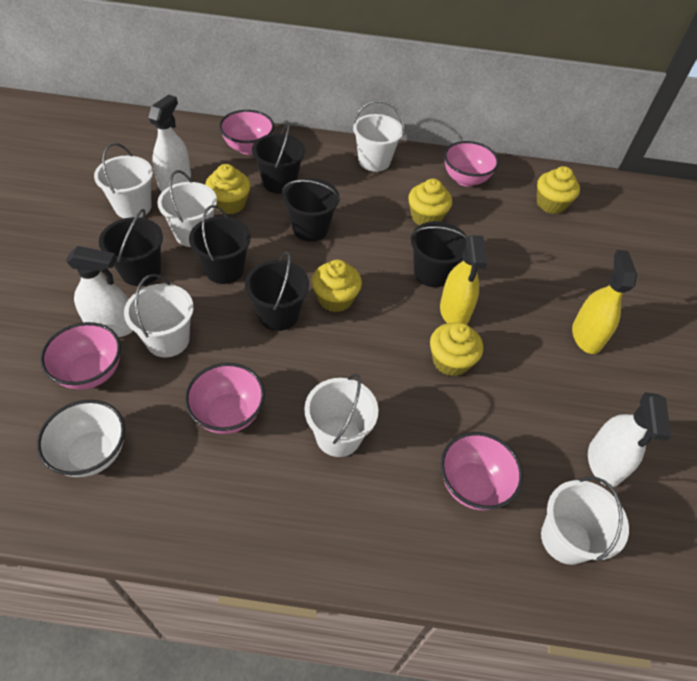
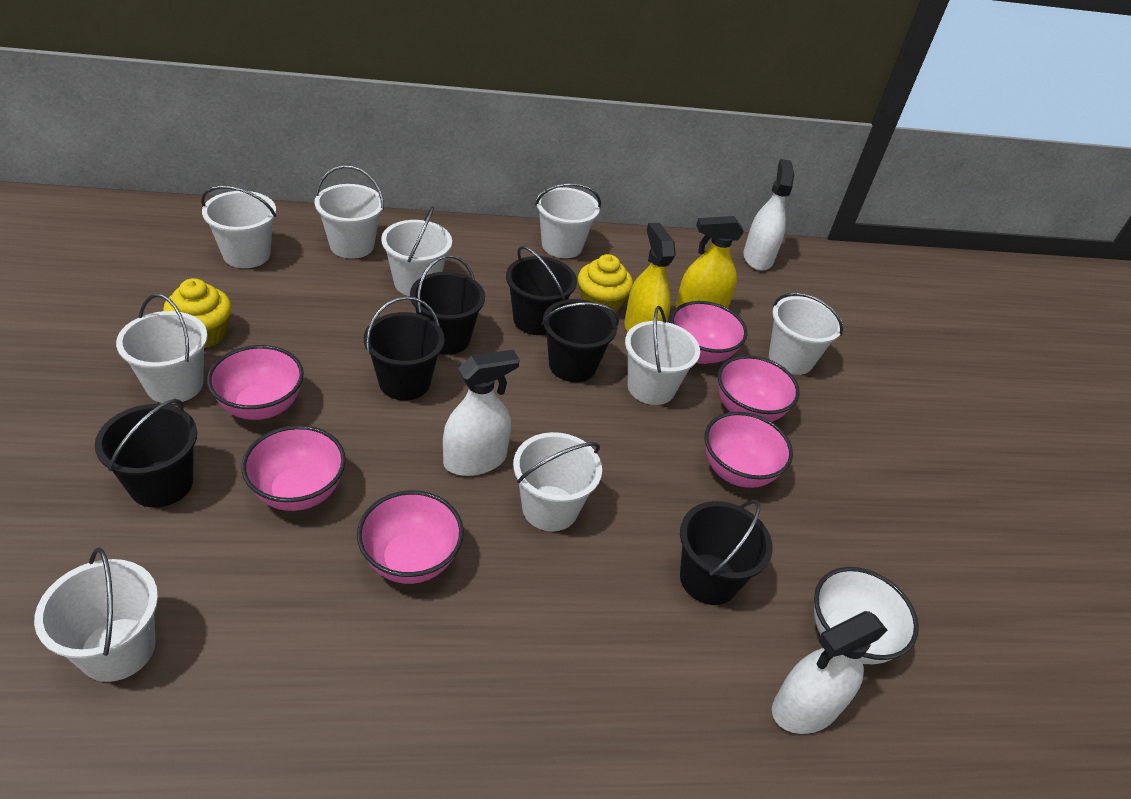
pink bowl: 5 -> 6
white bucket: 6 -> 9
yellow cupcake: 5 -> 2

